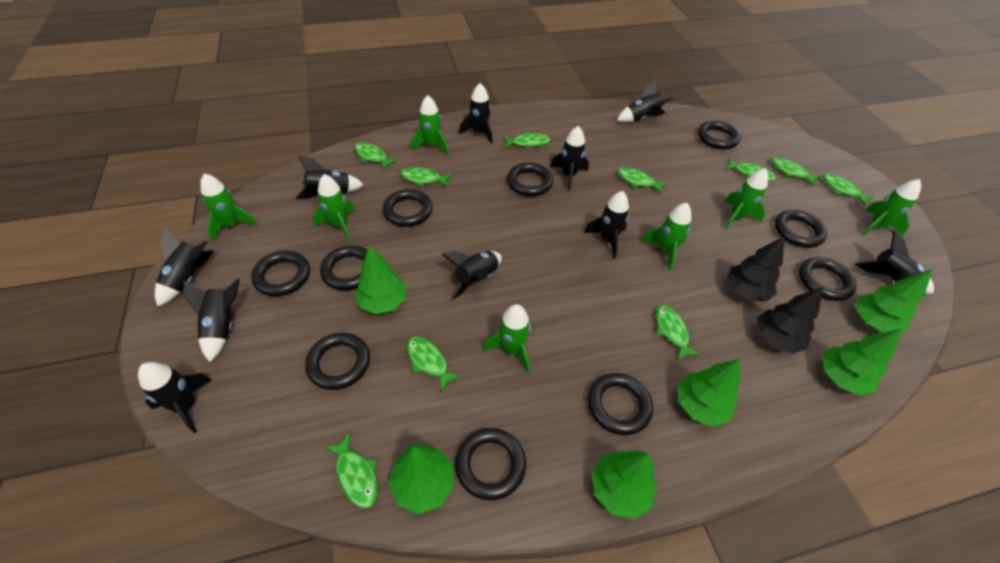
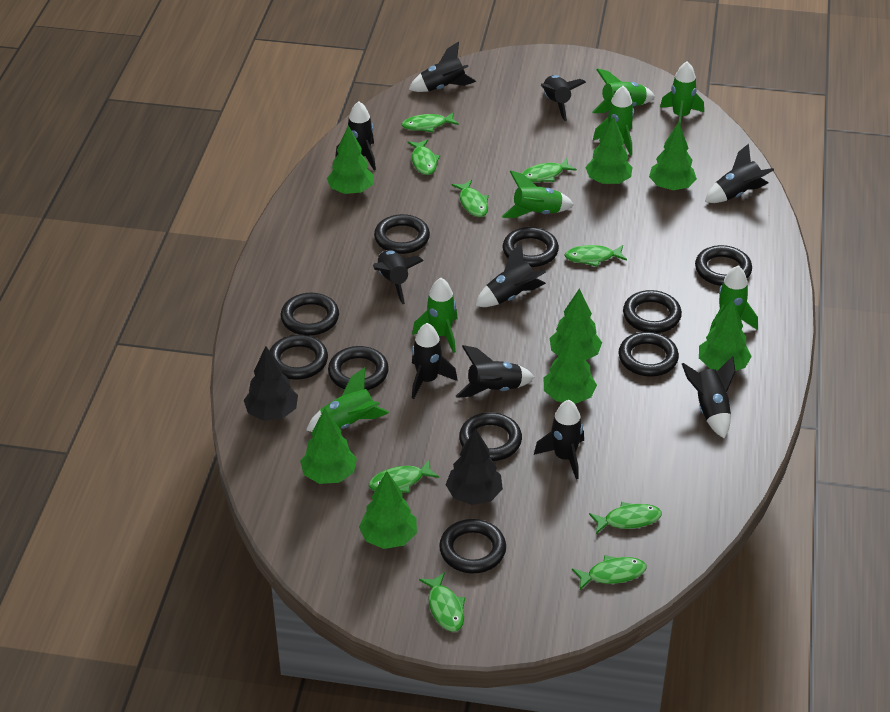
green fish: 10 -> 9
green tree: 6 -> 8

